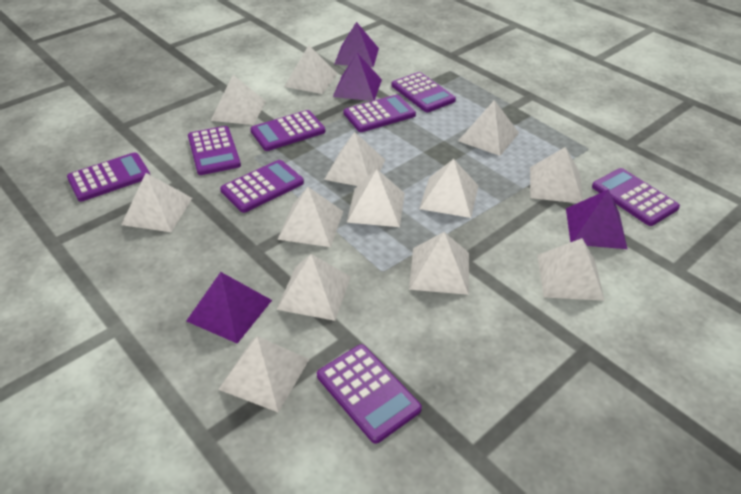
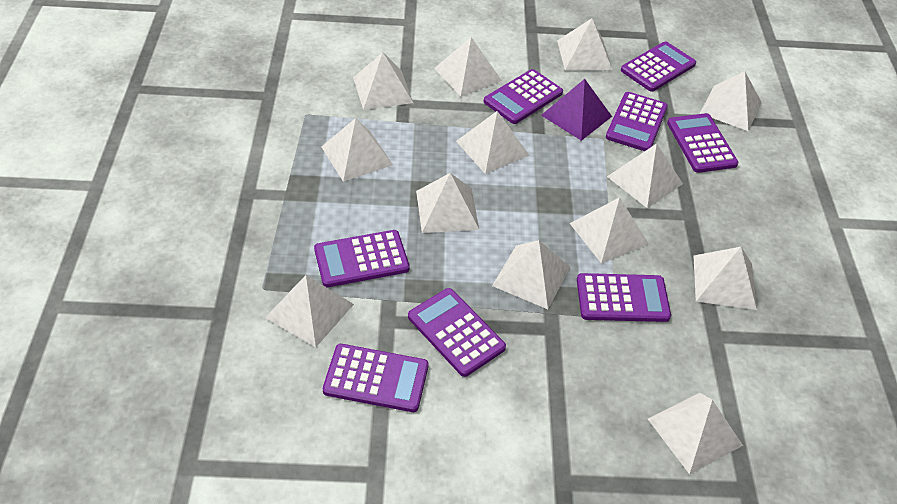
purple pyramid: 4 -> 1

